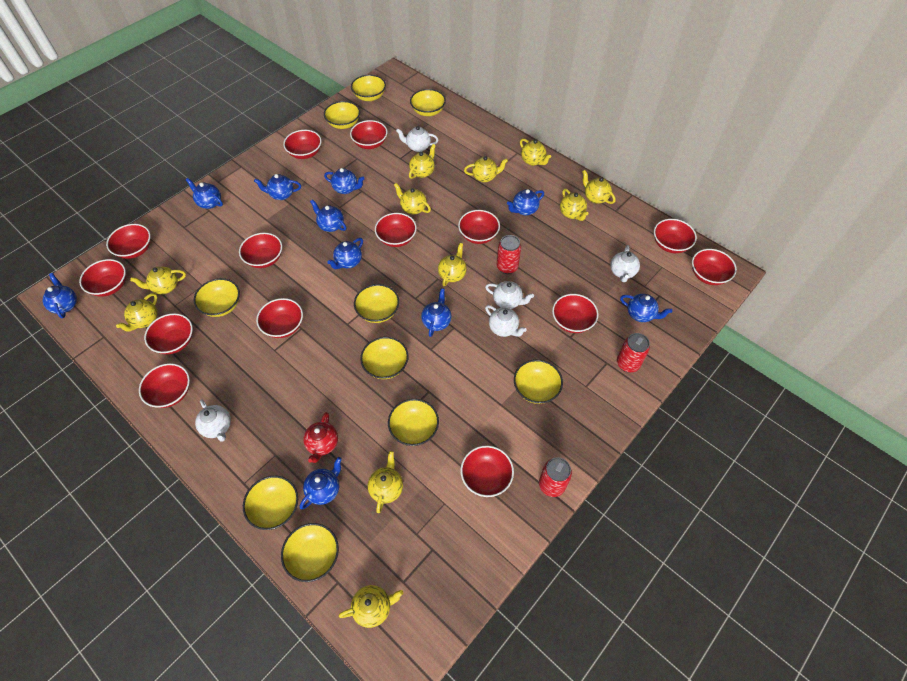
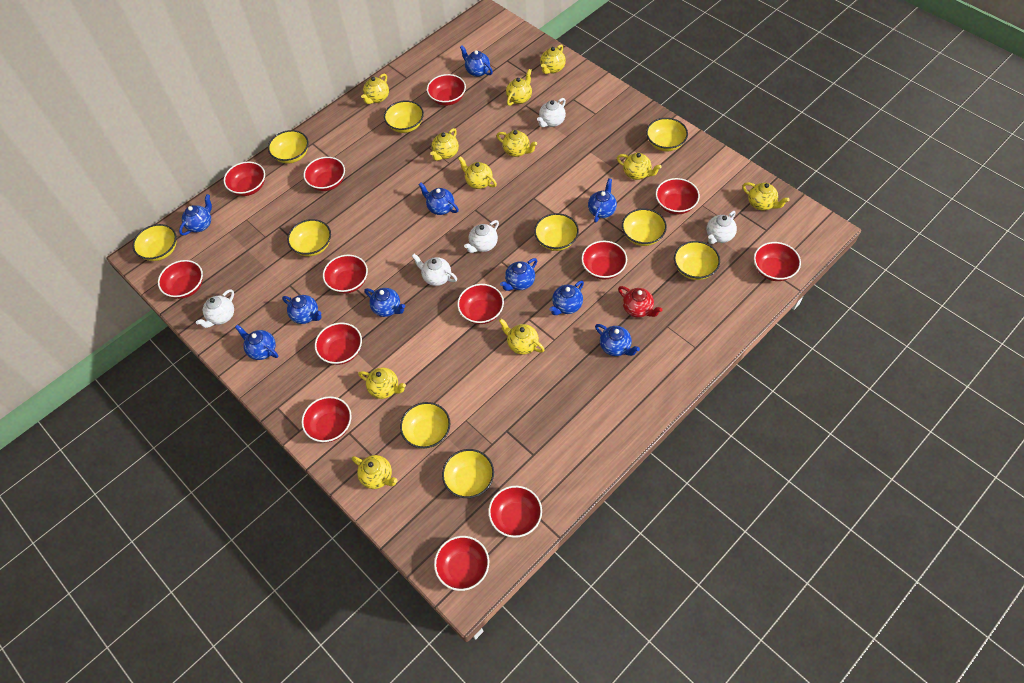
red bowl: 14 -> 13
red can: 3 -> 0

